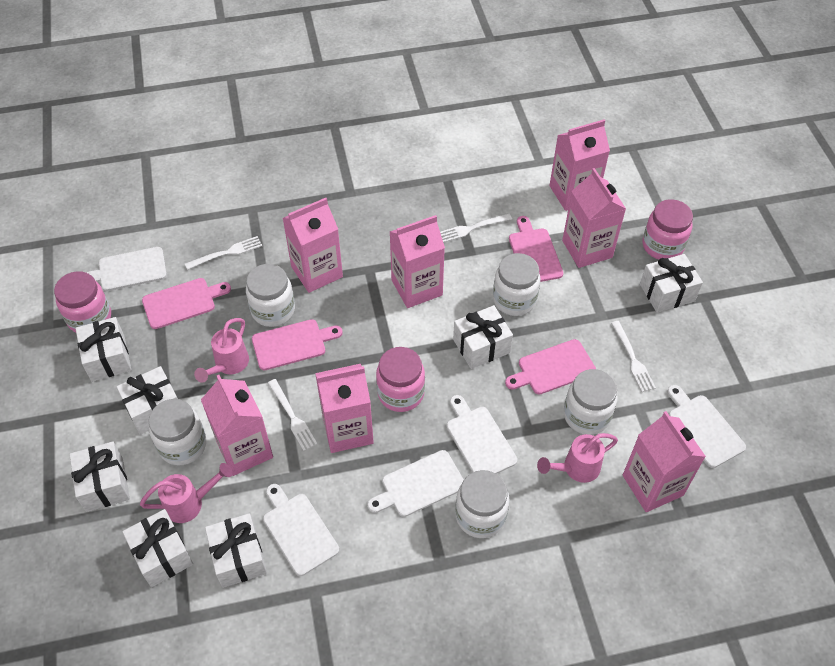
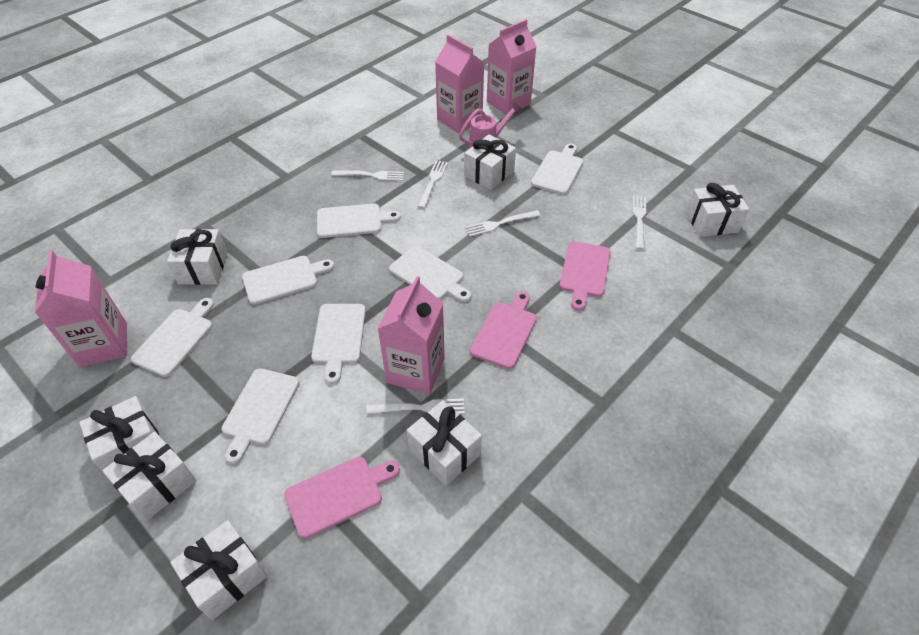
pink carton: 7 -> 4
pink cutting board: 4 -> 3
pink jar: 3 -> 0
pink watering can: 3 -> 1
white cutting board: 5 -> 7
white fork: 4 -> 5
white jar: 5 -> 0

